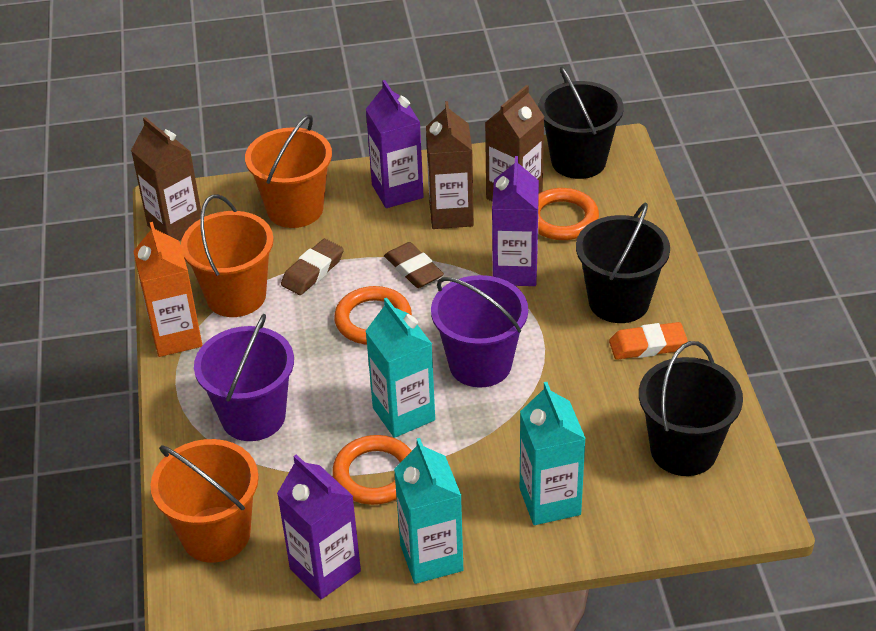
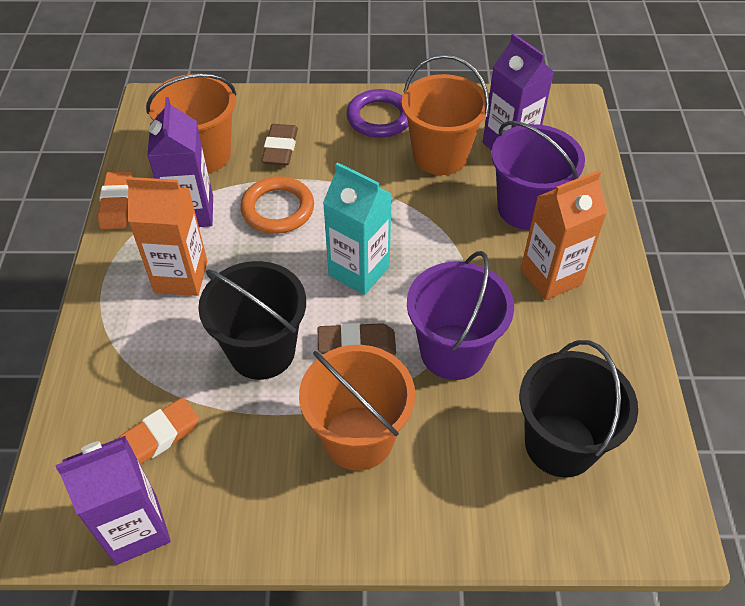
black bucket: 3 -> 2
brown carton: 3 -> 0
orange carton: 1 -> 2
orange eraser: 1 -> 2
orange ring: 3 -> 1
purple ring: 0 -> 1
turquoise carton: 3 -> 1

